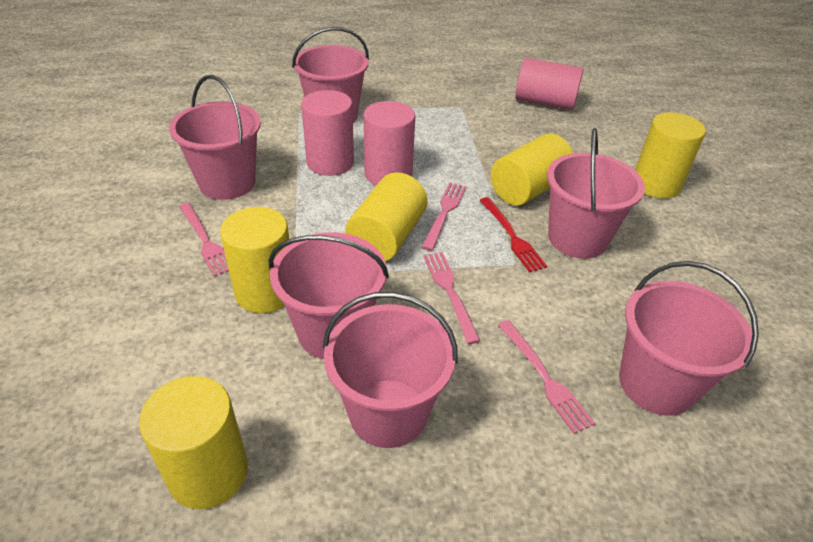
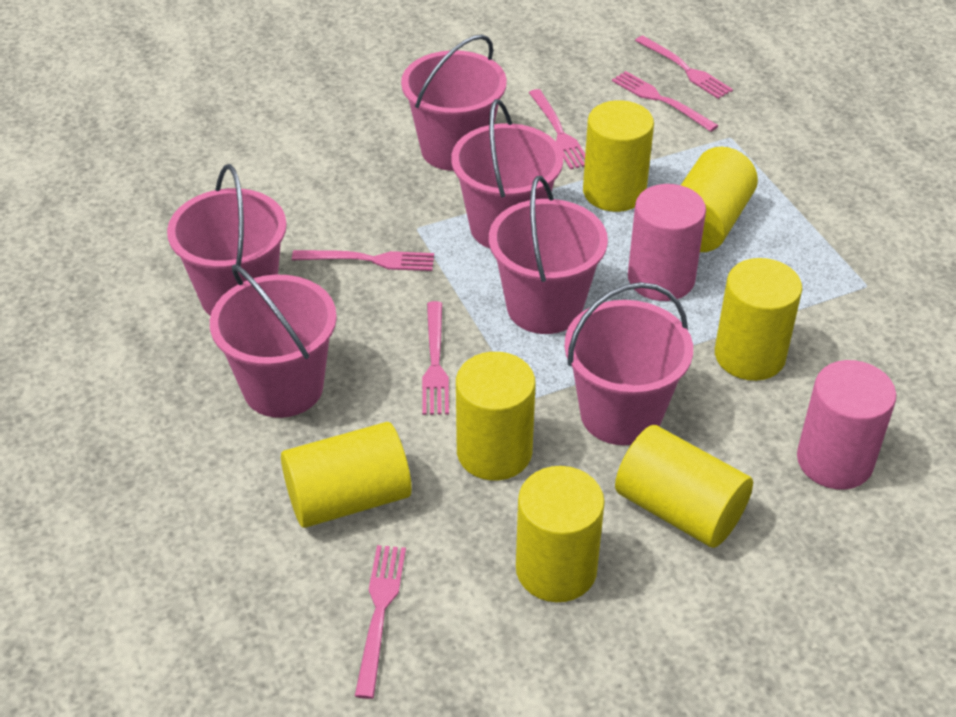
pink cylinder: 3 -> 2
pink fork: 4 -> 6
red fork: 1 -> 0
yellow cylinder: 5 -> 7

